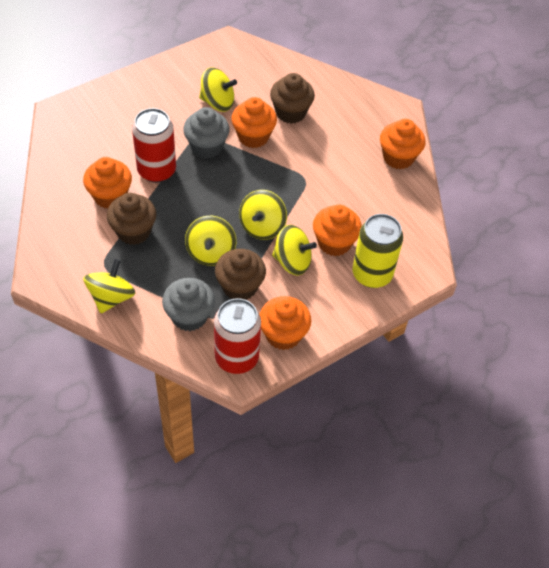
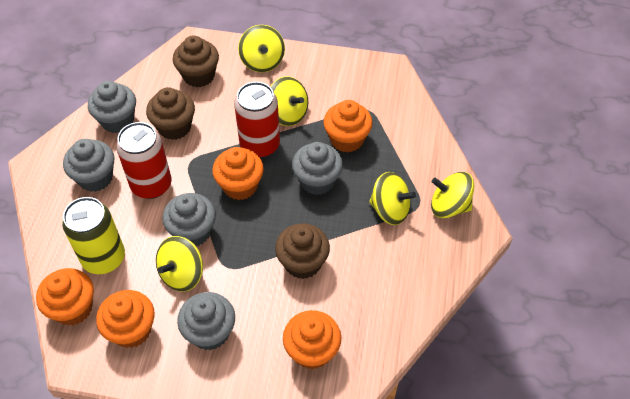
grey cupcake: 2 -> 5

